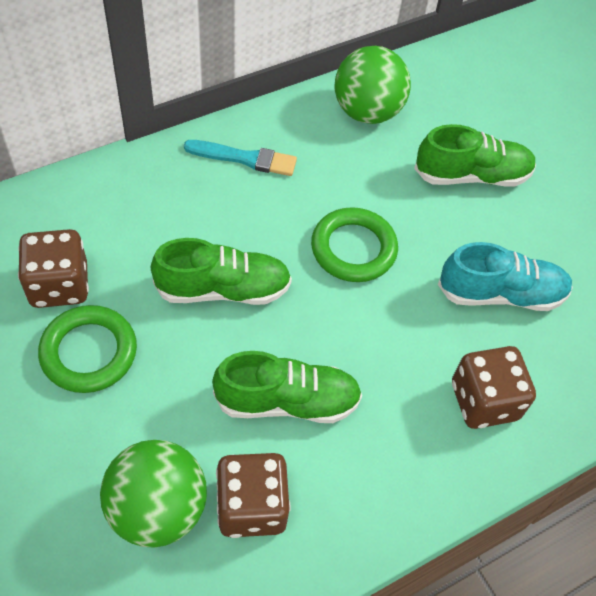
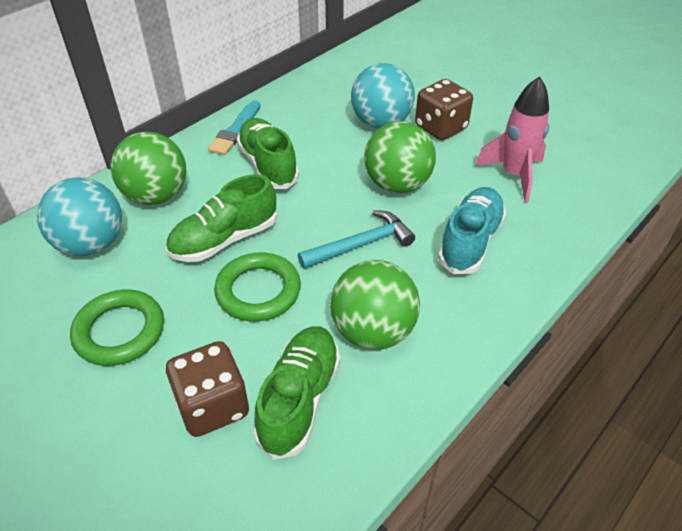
brown dice: 3 -> 2
green ball: 2 -> 3
pink rocket: 0 -> 1
turquoise ball: 0 -> 2
turquoise hammer: 0 -> 1

